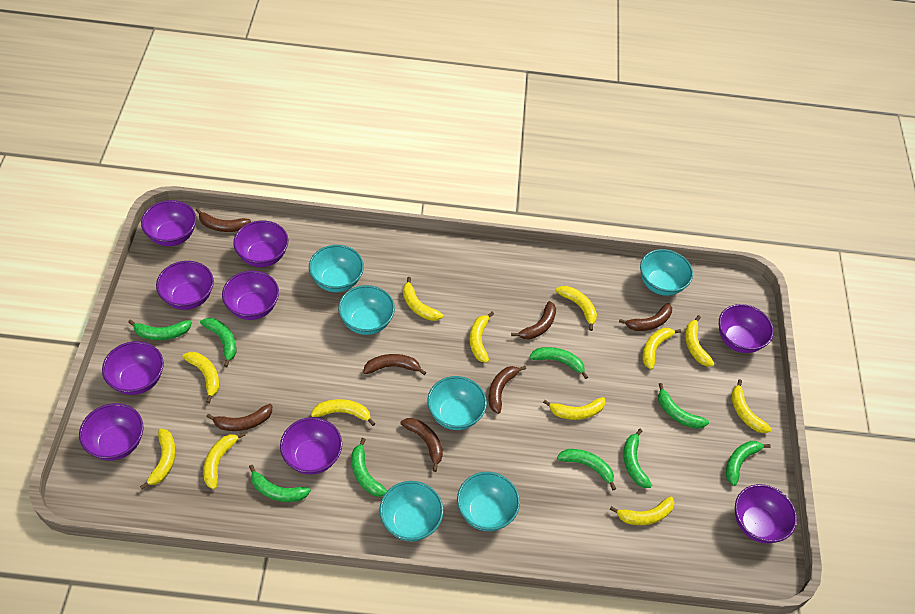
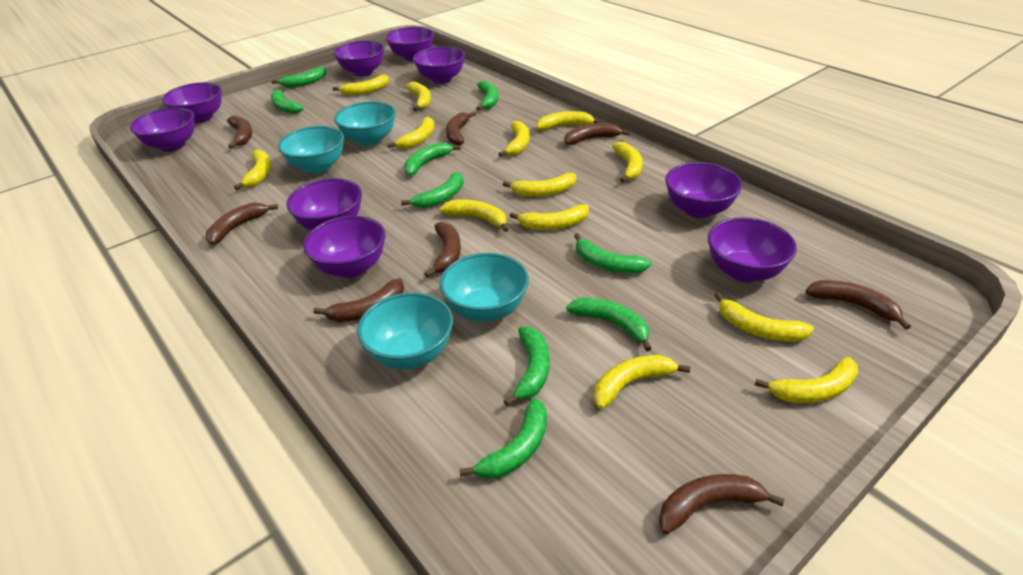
brown banana: 7 -> 8
turquoise bowl: 6 -> 4
yellow banana: 12 -> 13

